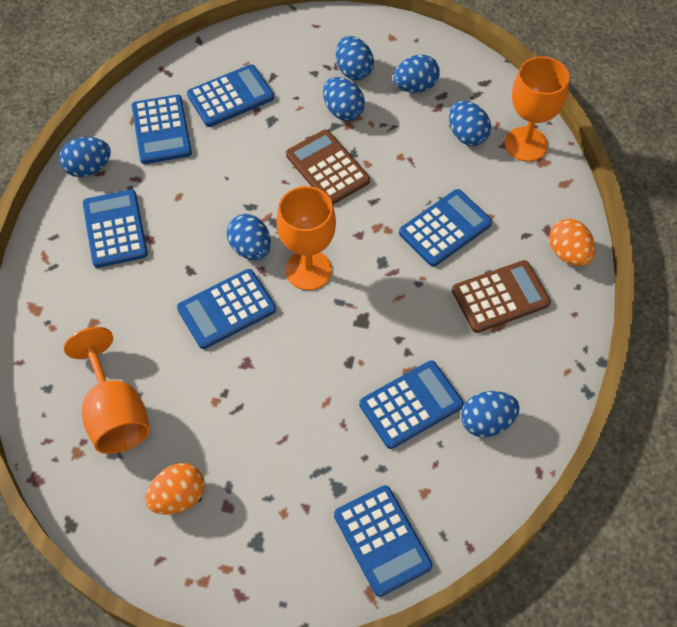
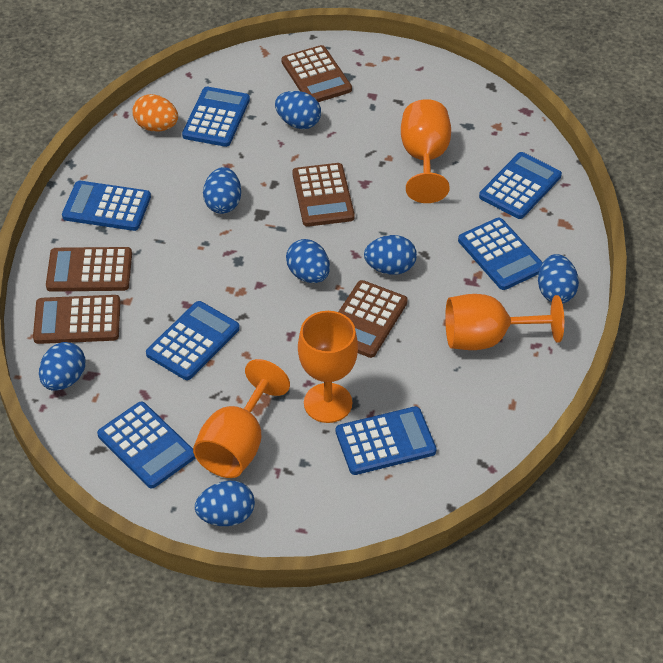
brown calculator: 2 -> 5
orange egg: 2 -> 1
orange goblet: 3 -> 4

